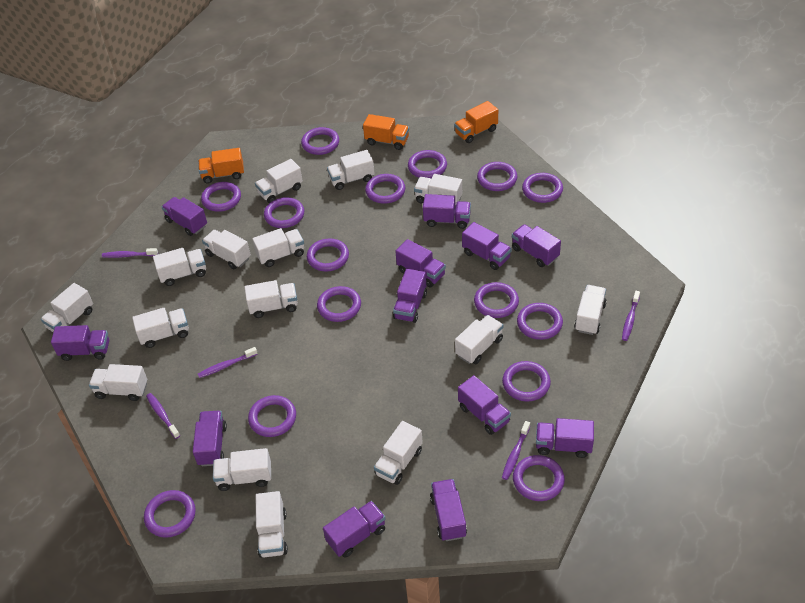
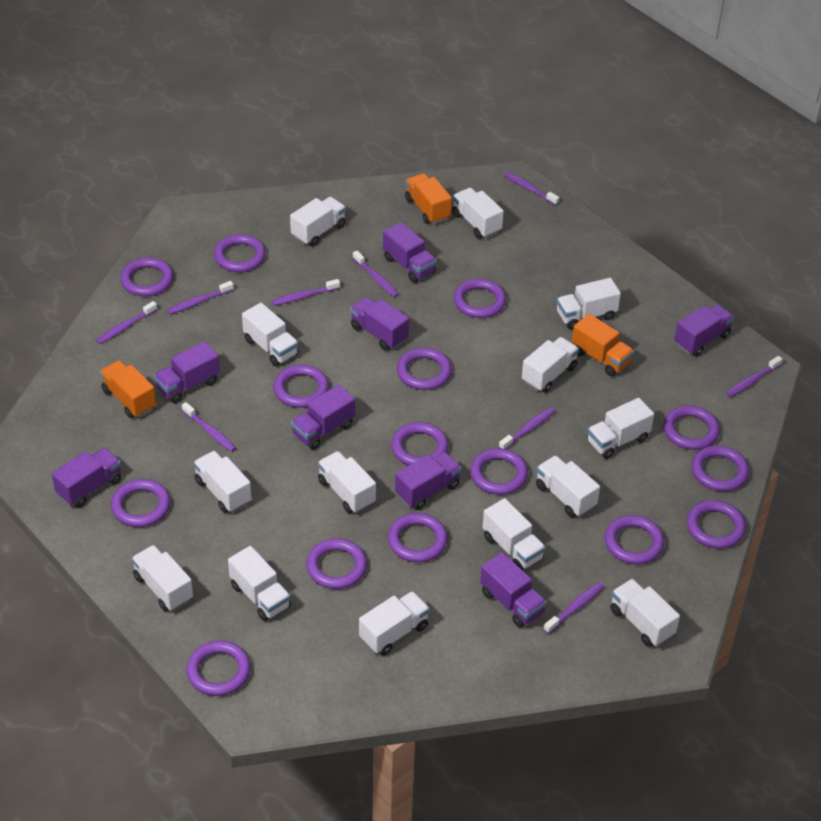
purple toothbrush: 5 -> 9
purple truck: 12 -> 8
white truck: 15 -> 14

